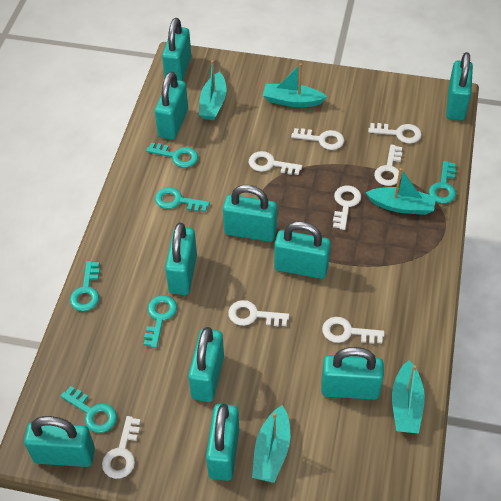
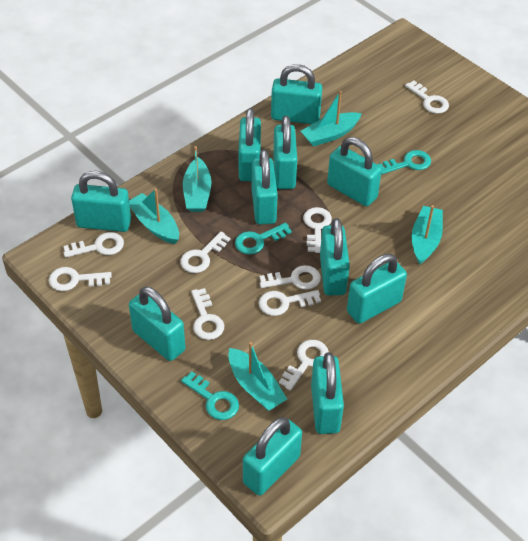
turquoise key: 6 -> 3
turquoise padlock: 10 -> 11
white key: 8 -> 9

